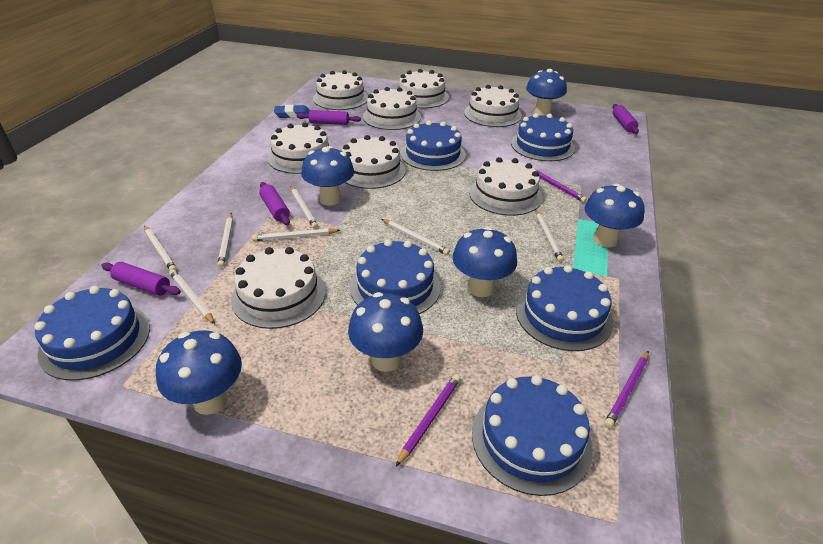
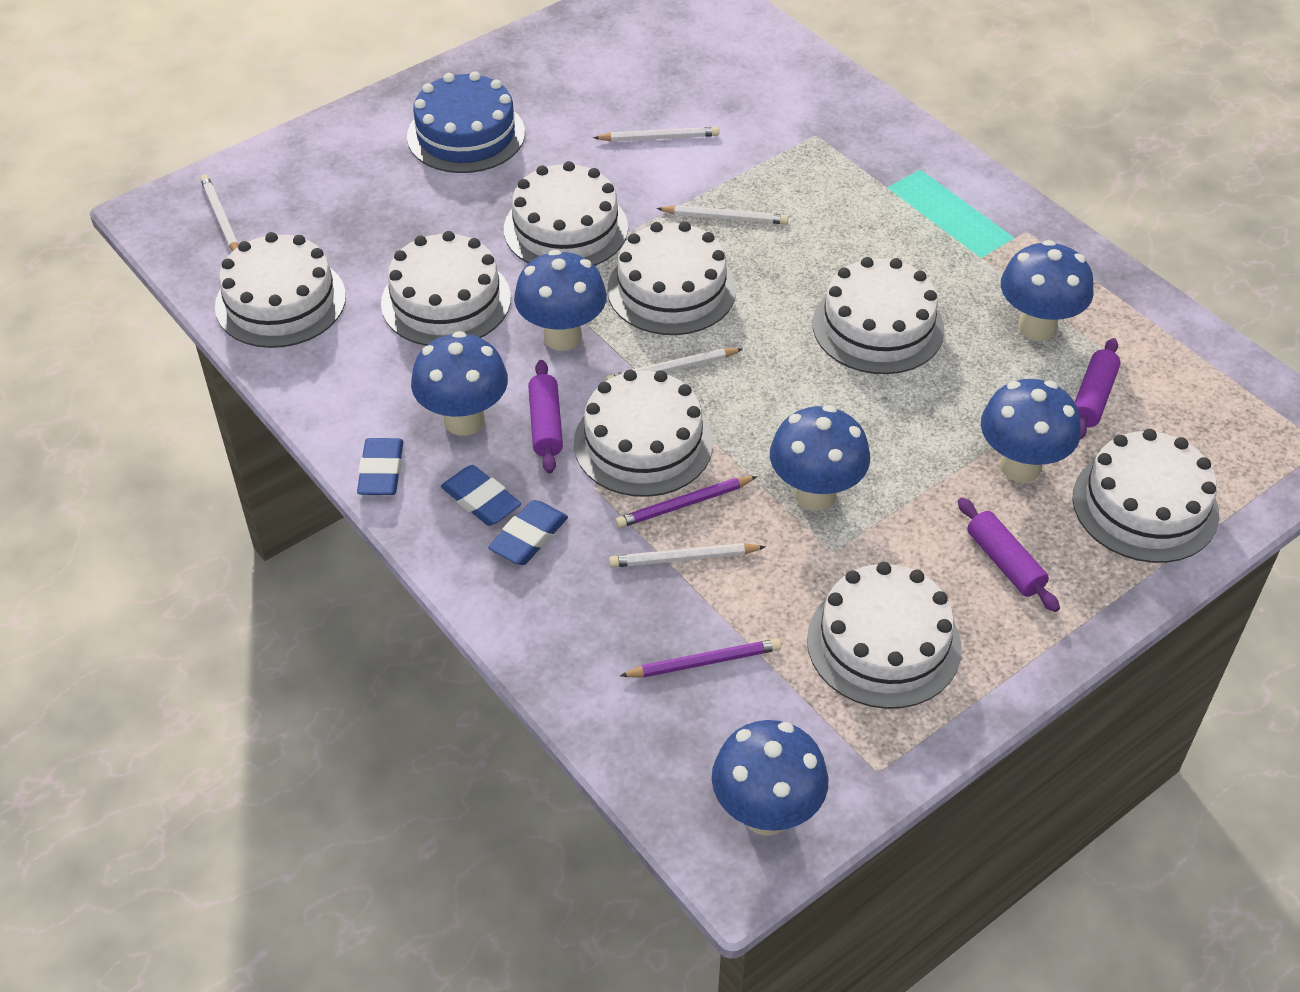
blue cake: 6 -> 1
blue eraser: 1 -> 3
purple pencil: 3 -> 2
purple rolling pin: 4 -> 3
white pencil: 7 -> 5

